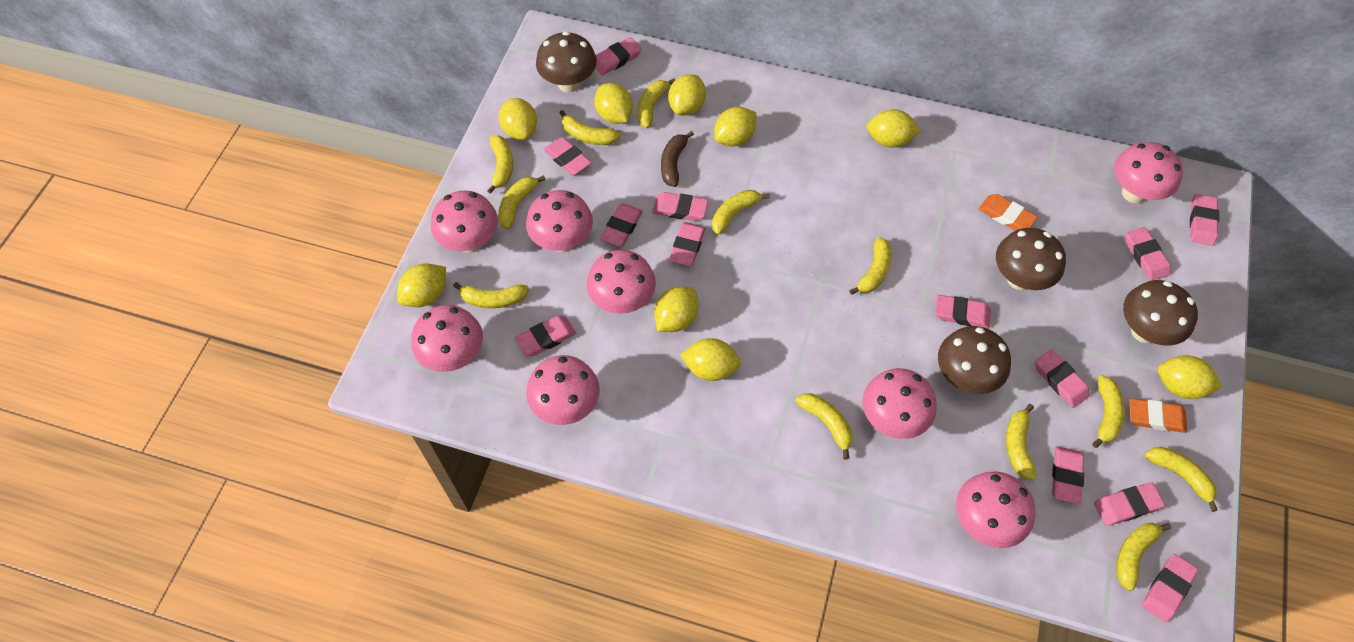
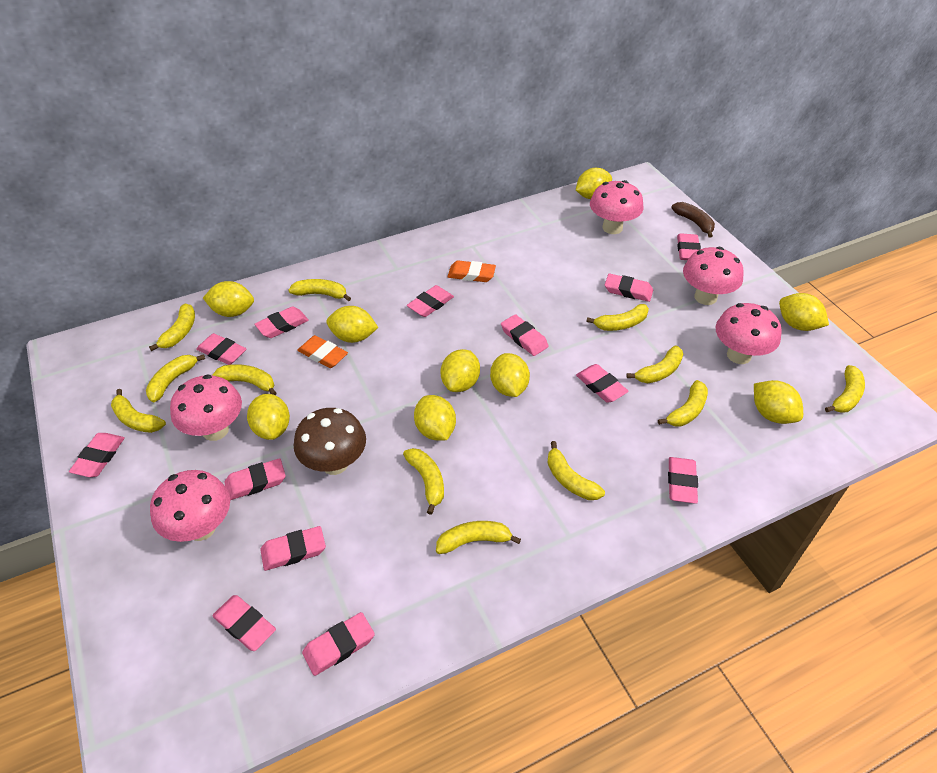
brown mushroom: 4 -> 1
pink mushroom: 8 -> 5

